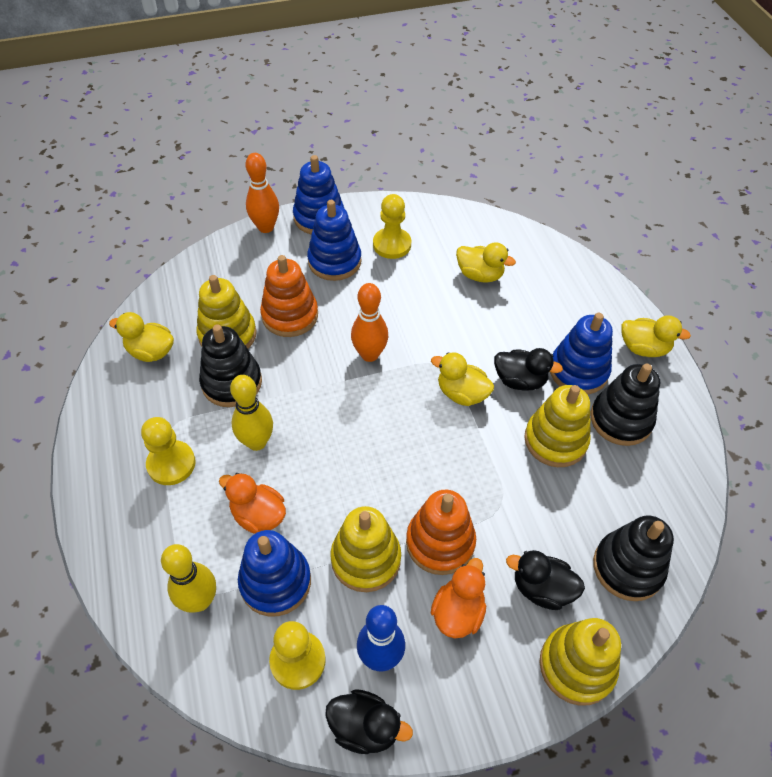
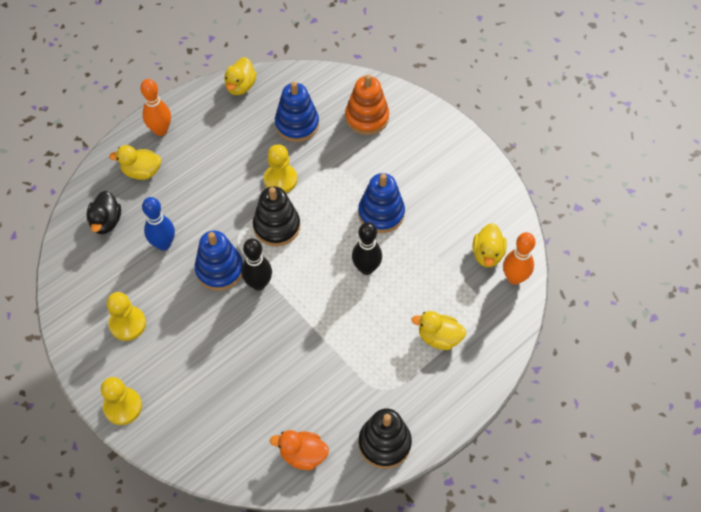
black bowling pin: 0 -> 2
black duck: 3 -> 1
black stacking toy: 3 -> 2
blue stacking toy: 4 -> 3
orange duck: 2 -> 1
orange stacking toy: 2 -> 1
yellow bowling pin: 2 -> 0
yellow stacking toy: 4 -> 0

